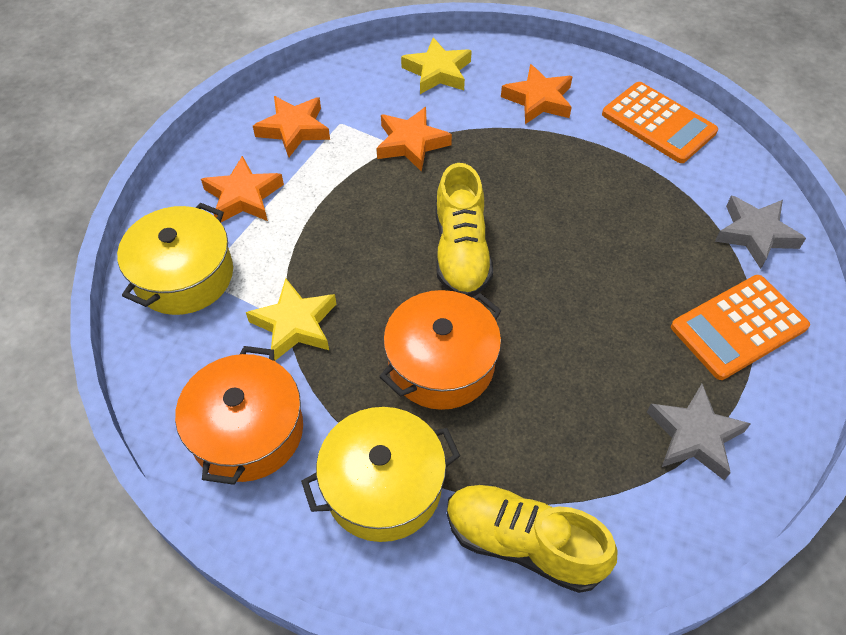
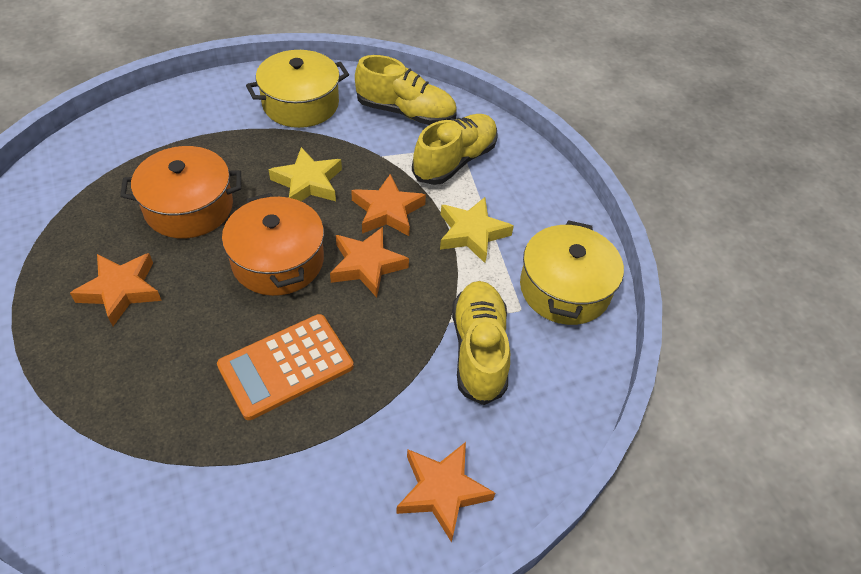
grey star: 2 -> 0
orange calculator: 2 -> 1
yellow shoe: 2 -> 3

